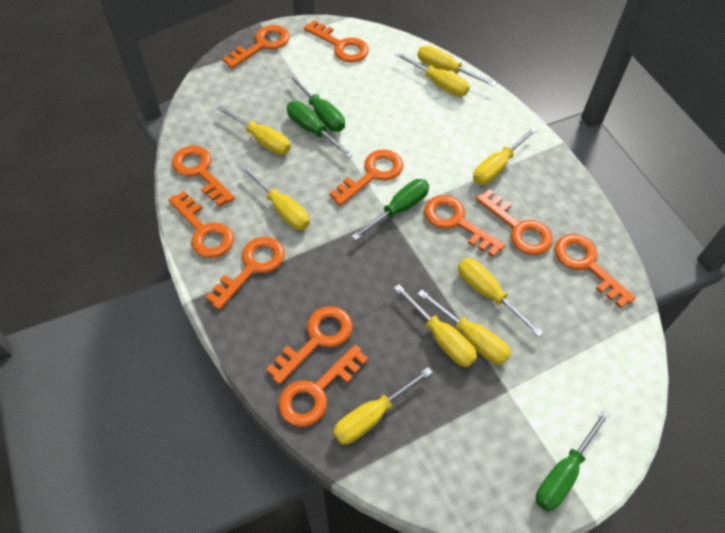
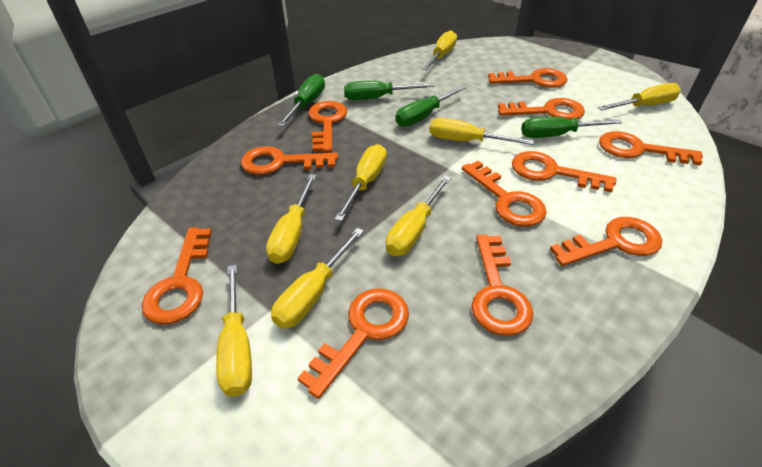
yellow screwdriver: 9 -> 8

